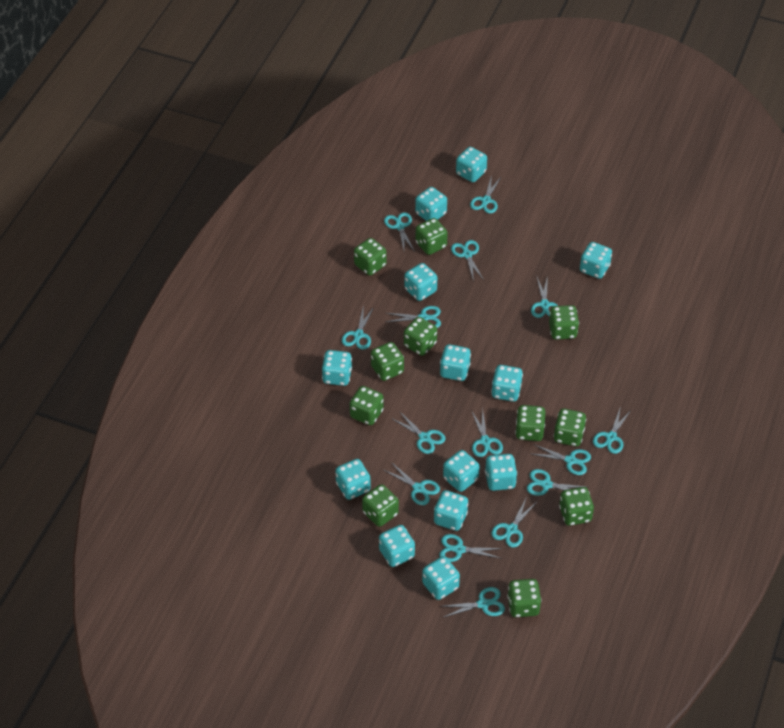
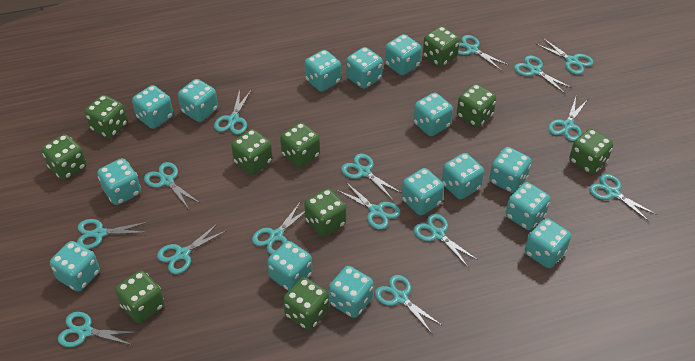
green dice: 11 -> 10
turquoise dice: 13 -> 15

